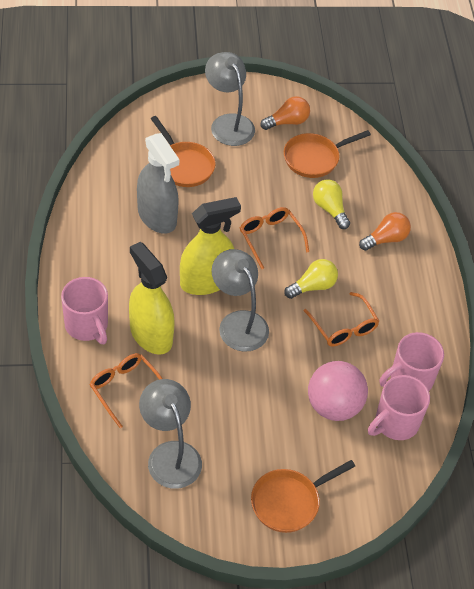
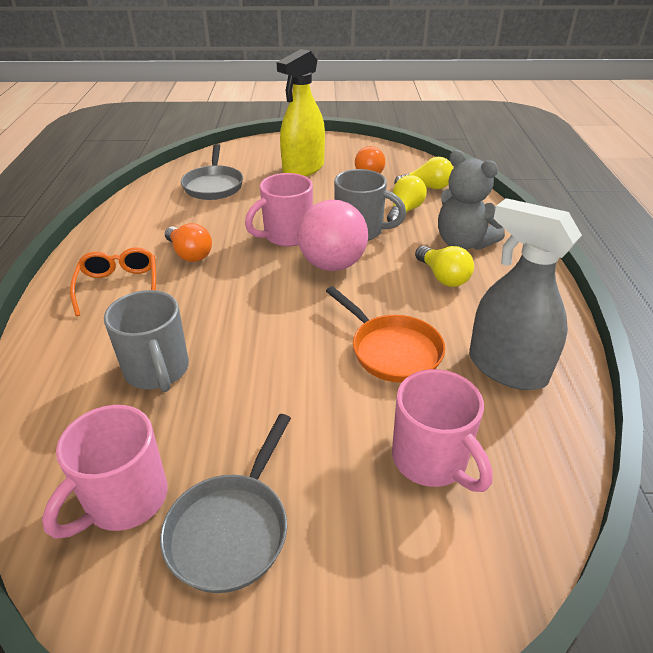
grey lamp: 3 -> 0
grey mug: 0 -> 2
grey pan: 0 -> 2
grey teddy bear: 0 -> 1
orange glasses: 3 -> 1
orange pan: 3 -> 1
yellow light bulb: 2 -> 3
yellow spray bottle: 2 -> 1

